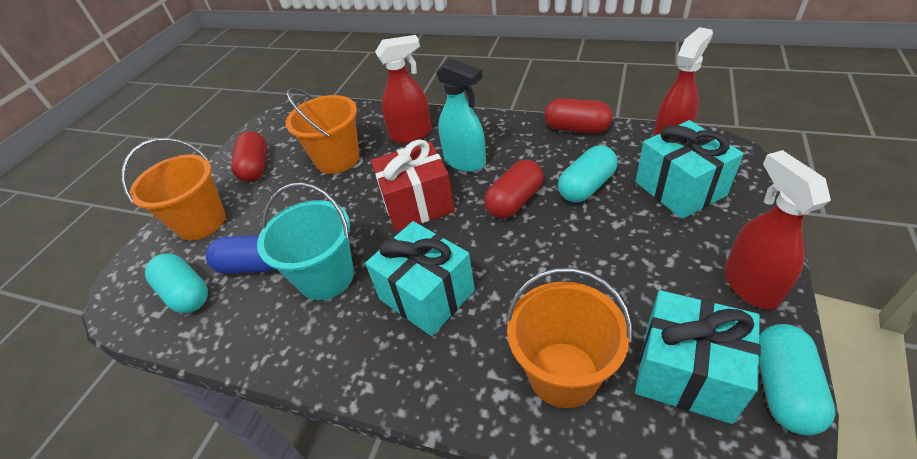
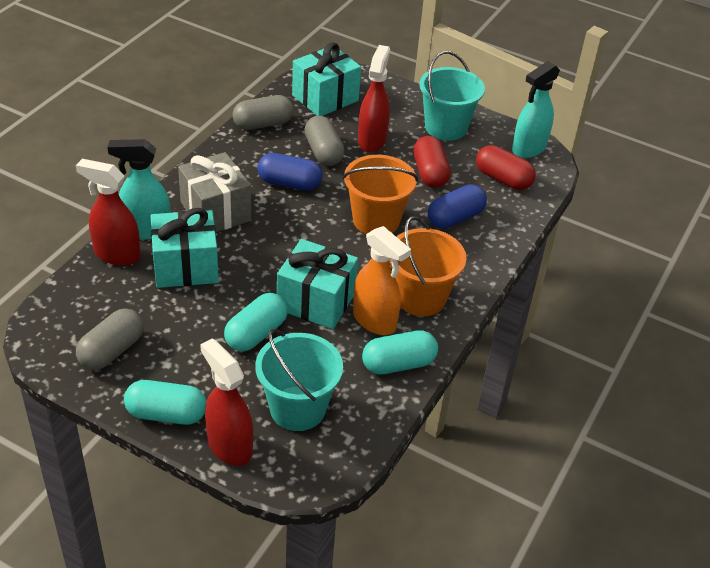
blue capsule: 1 -> 2
grey capsule: 0 -> 3
grey gift: 0 -> 1
orange bucket: 3 -> 2
orange spray bottle: 0 -> 1
red capsule: 3 -> 2
red gift: 1 -> 0
turquoise bucket: 1 -> 2
turquoise spray bottle: 1 -> 2

